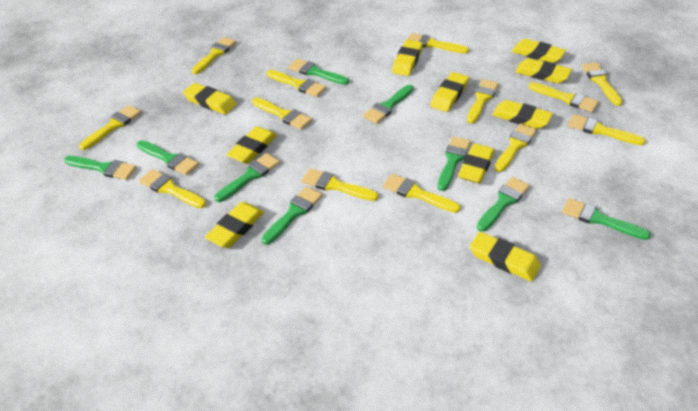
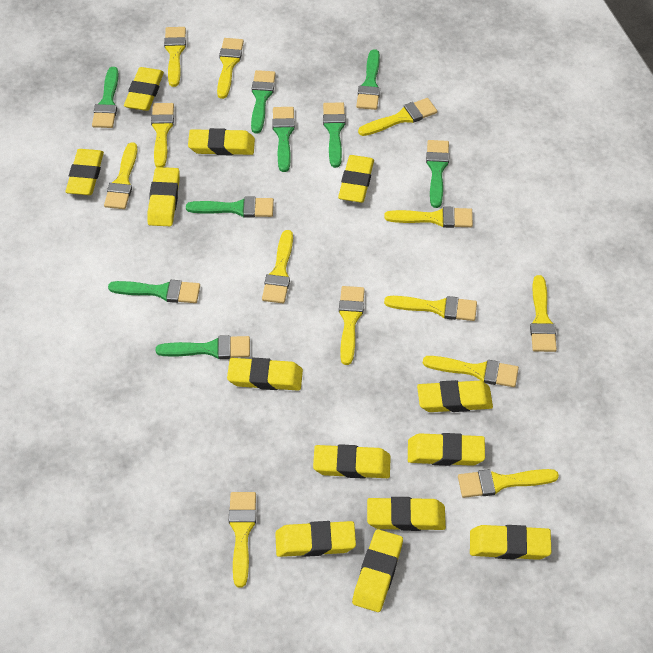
yellow eraser: 10 -> 13

